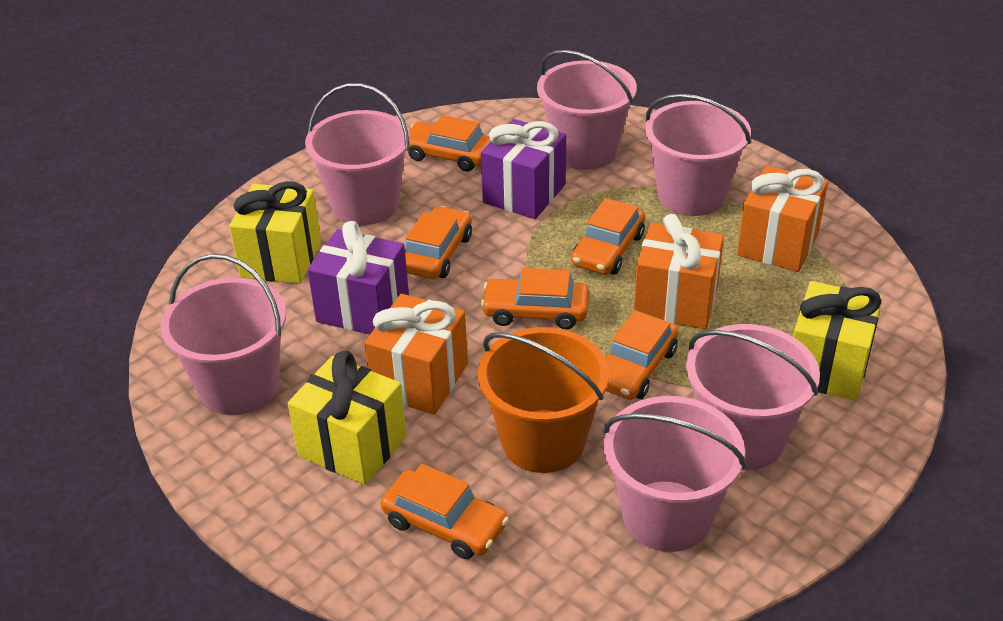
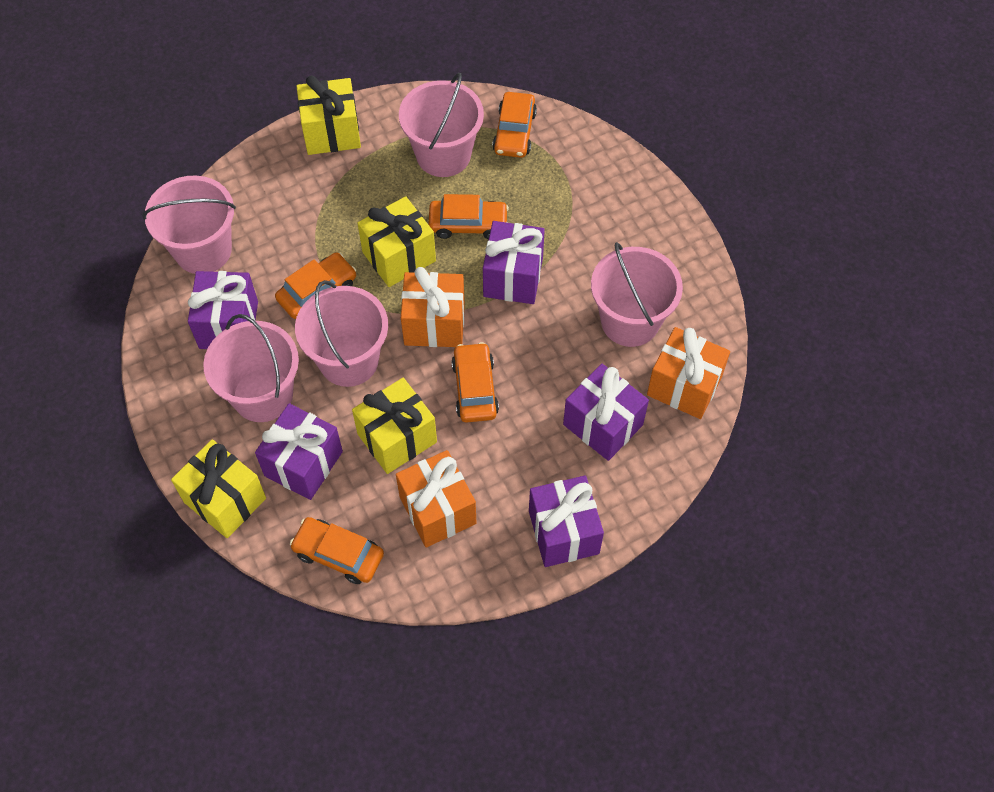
orange bucket: 1 -> 0
orange car: 6 -> 5
pink bucket: 6 -> 5
purple gift: 2 -> 5
yellow gift: 3 -> 4

